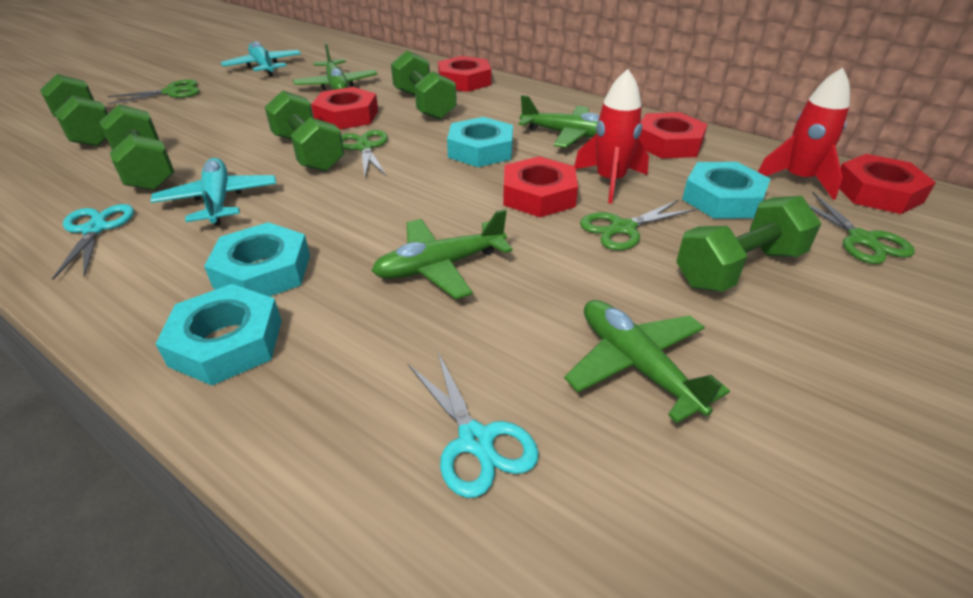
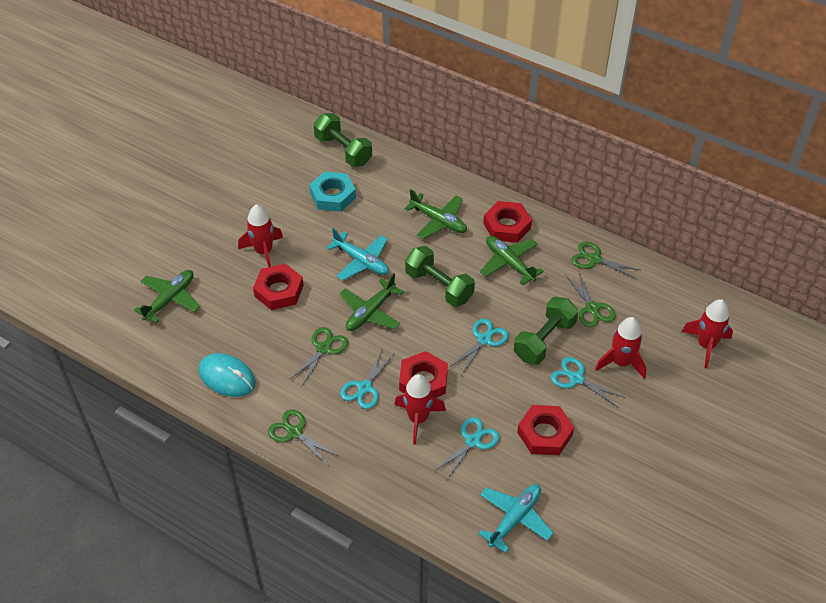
green dumbbell: 5 -> 3
red nut: 5 -> 4
red rocket: 2 -> 4
turquoise mouse: 0 -> 1
turquoise nut: 4 -> 1
turquoise scissors: 2 -> 4

